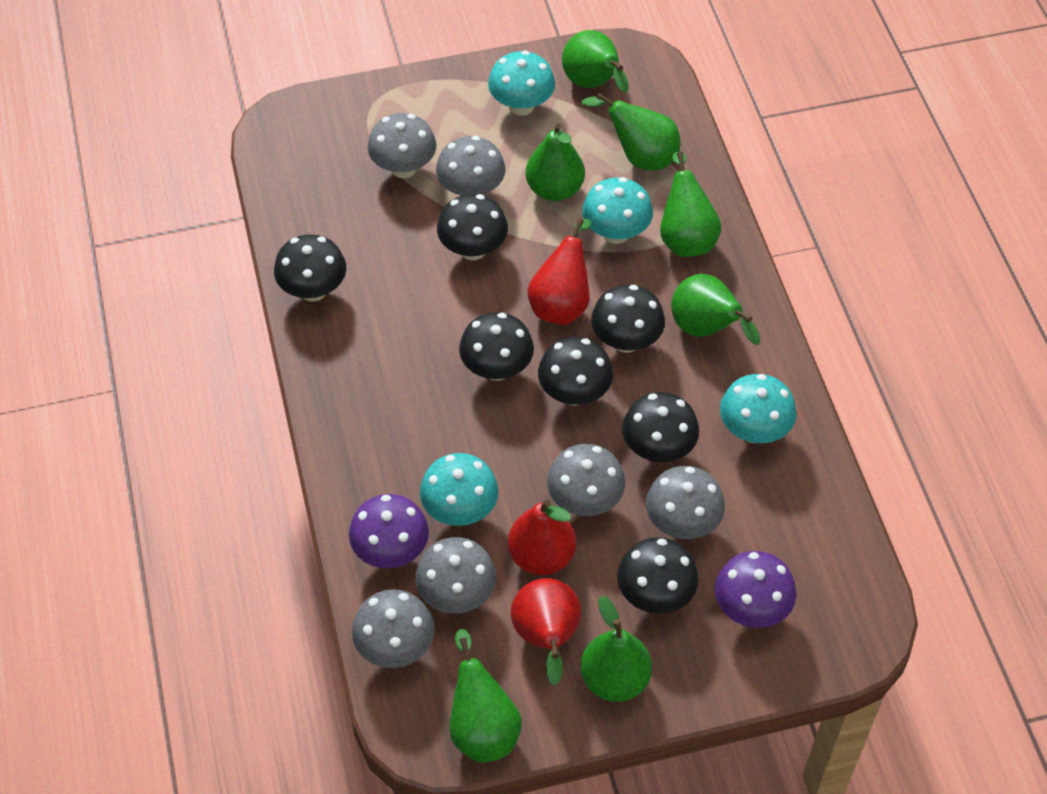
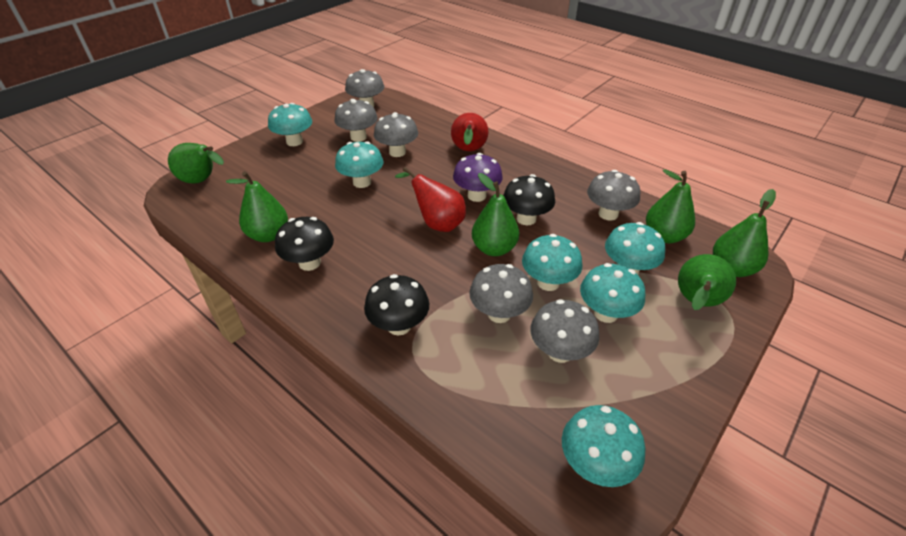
black mushroom: 7 -> 3
green pear: 7 -> 6
purple mushroom: 2 -> 1
red pear: 3 -> 2
turquoise mushroom: 4 -> 6

